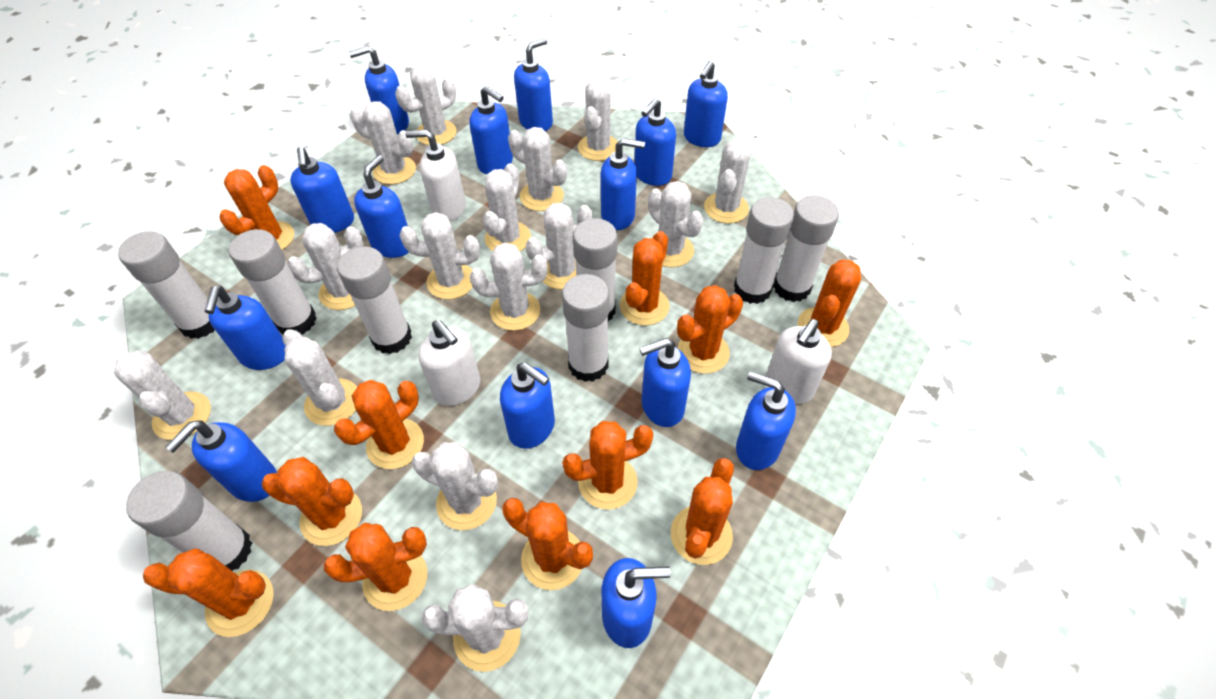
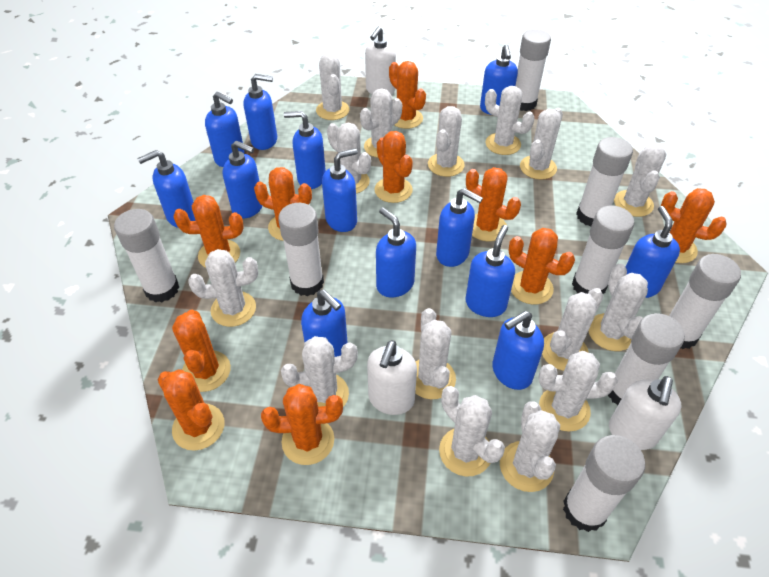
blue soap dispenser: 14 -> 13
orange cactus: 11 -> 10

